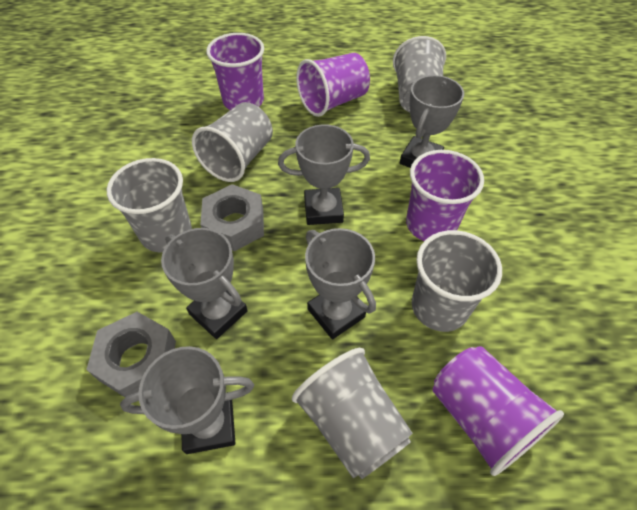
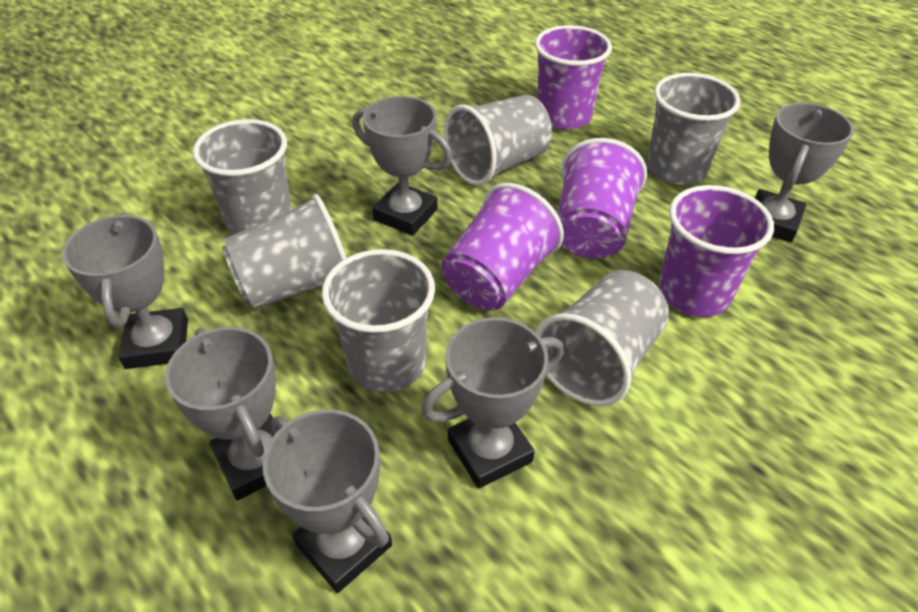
grey cup: 5 -> 6
grey nut: 2 -> 0
grey trophy: 5 -> 6

